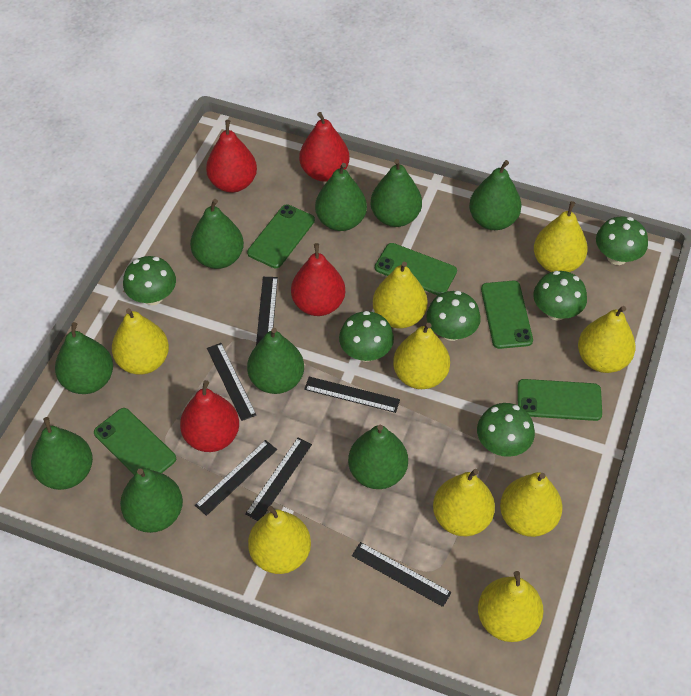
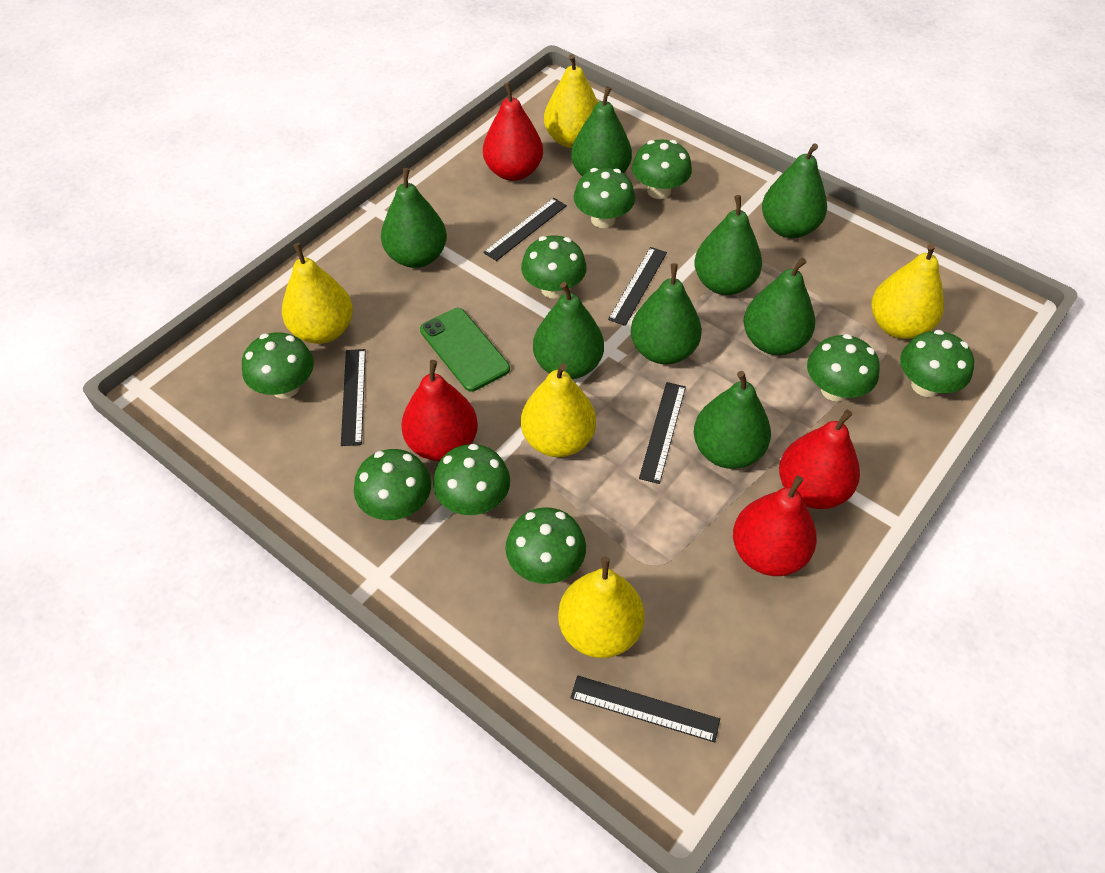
black ruler: 6 -> 5
green mushroom: 6 -> 9
green pear: 9 -> 8
green phone: 5 -> 1
yellow pear: 9 -> 5

